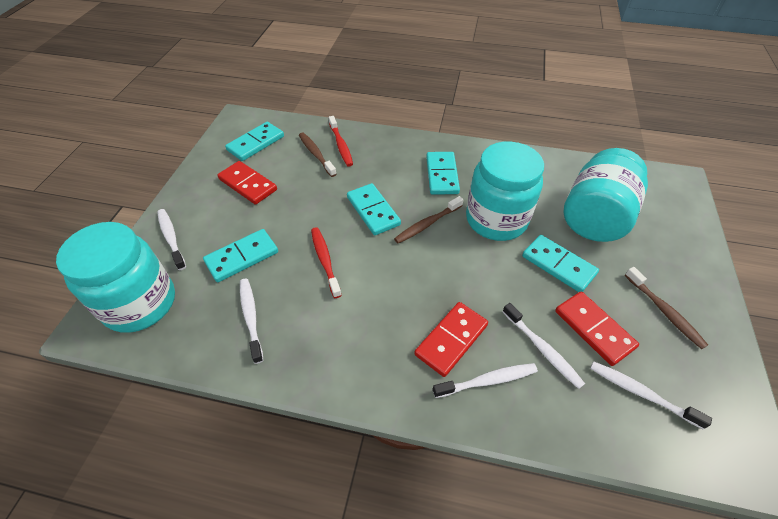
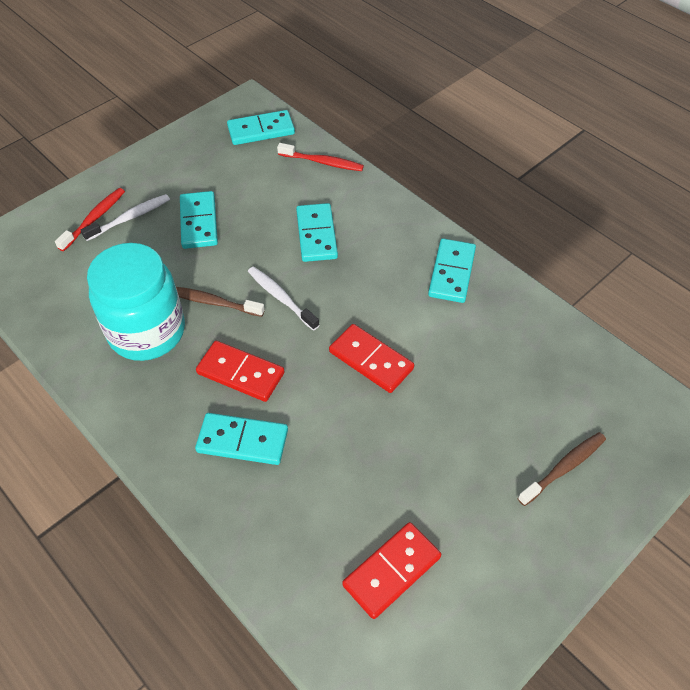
brown toothbrush: 3 -> 2
turquoise jar: 3 -> 1
white toothbrush: 5 -> 2

